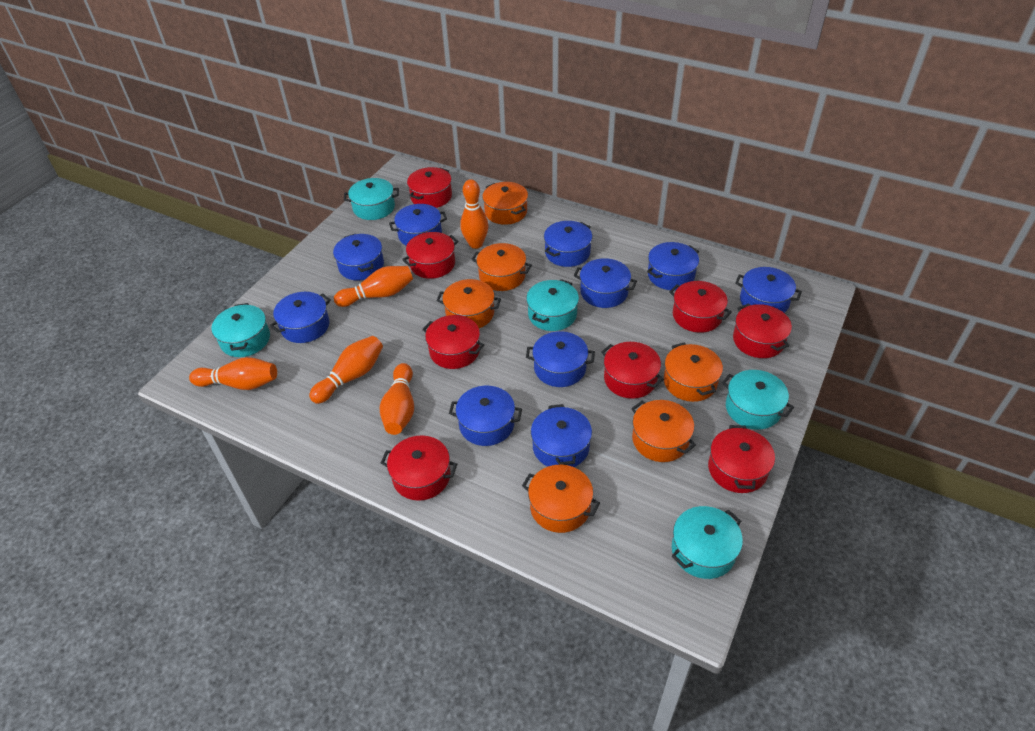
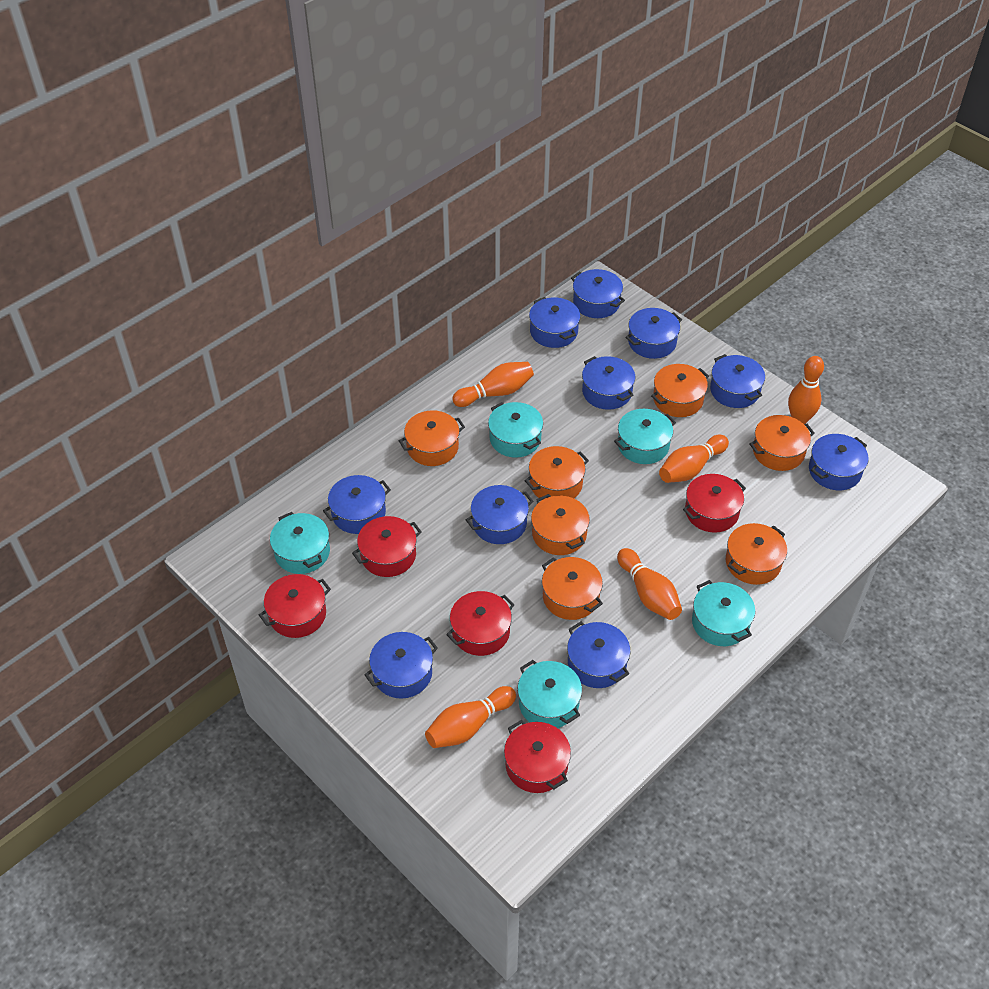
orange pot: 6 -> 7
red pot: 8 -> 5

